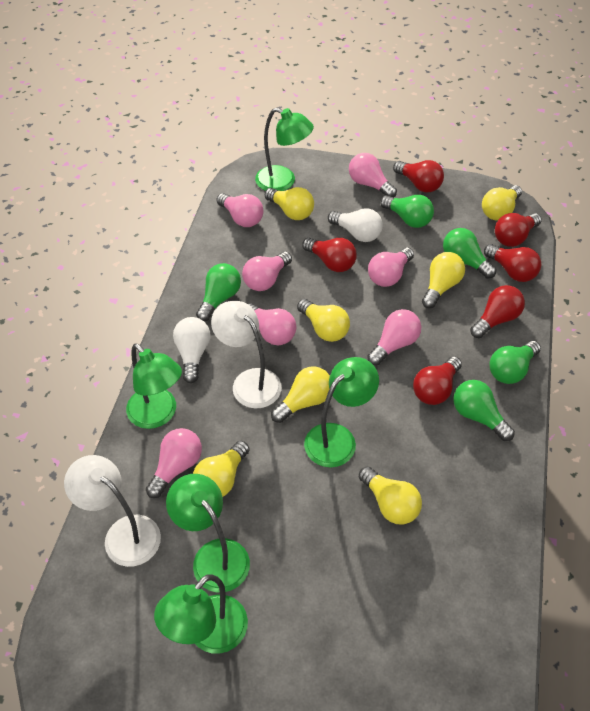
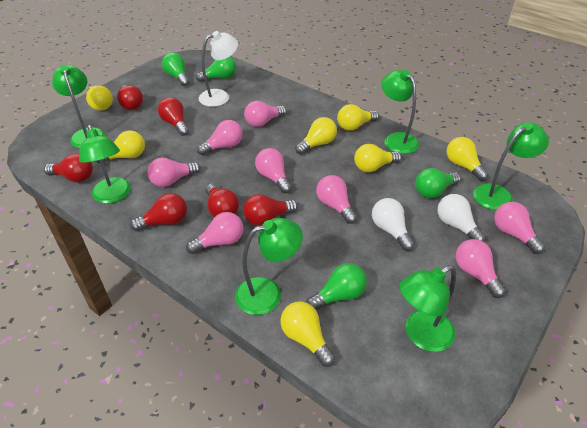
green lamp: 5 -> 6
green light bulb: 5 -> 4
pink light bulb: 7 -> 8
white lamp: 2 -> 1

